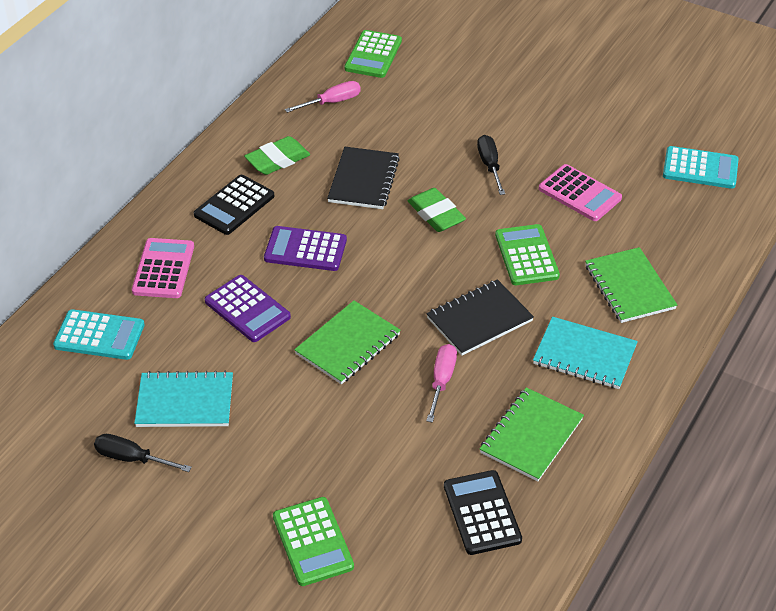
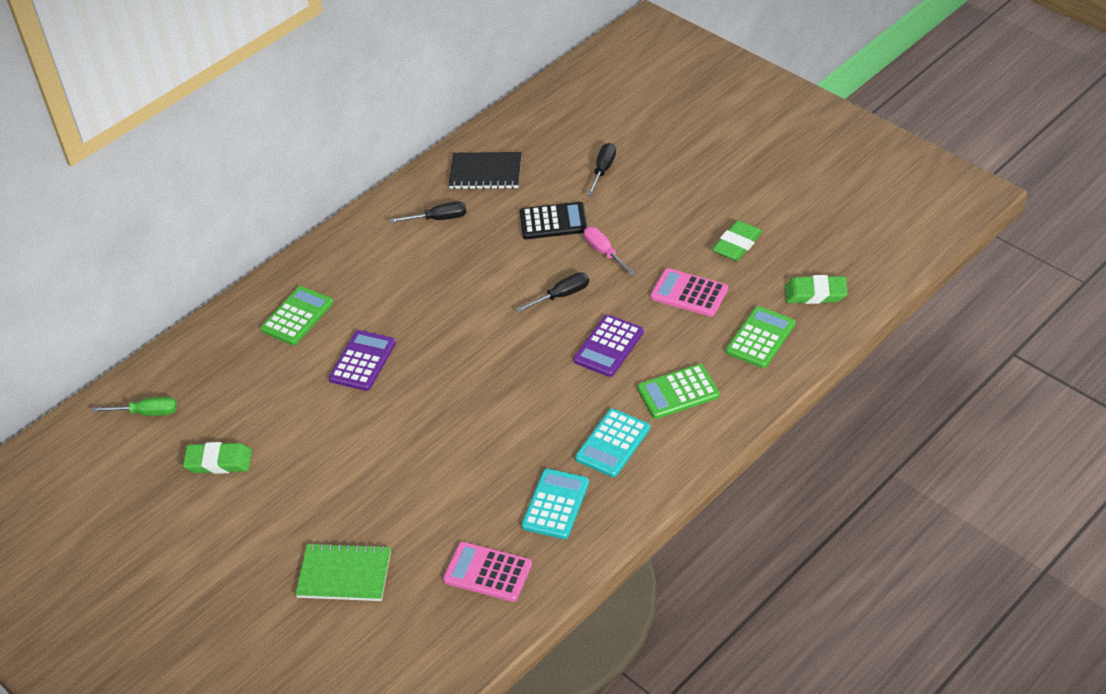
black calculator: 2 -> 1
black notebook: 2 -> 1
black screwdriver: 2 -> 3
green eraser: 2 -> 3
green notebook: 3 -> 1
green screwdriver: 0 -> 1
pink screwdriver: 2 -> 1
turquoise notebook: 2 -> 0

